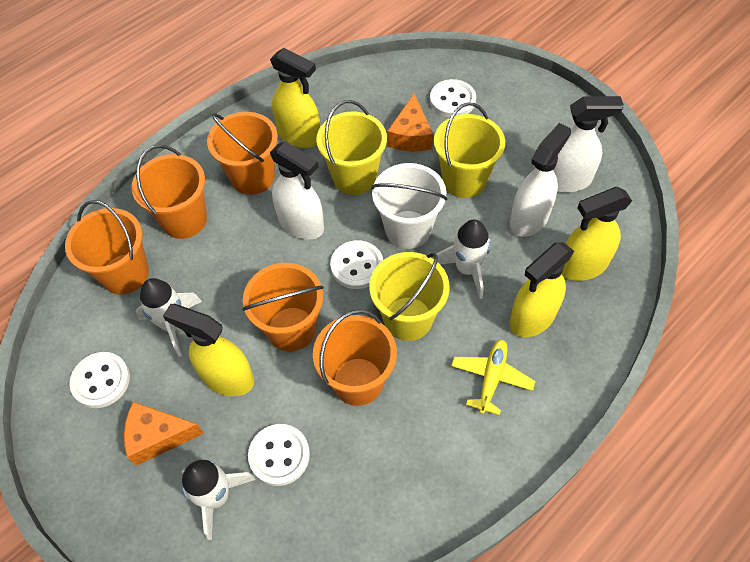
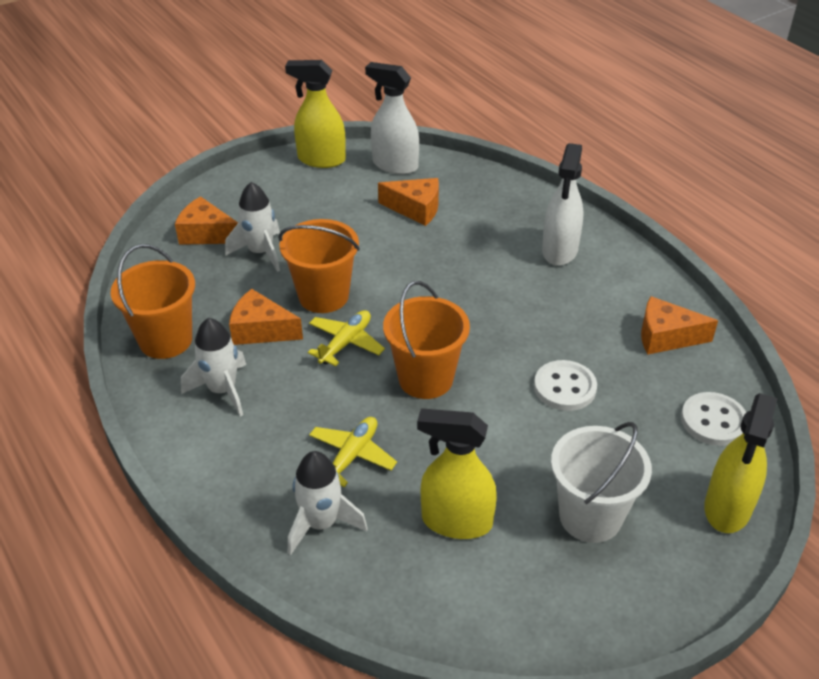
orange bucket: 5 -> 3
orange cheese: 2 -> 4
white button: 4 -> 2
white spray bottle: 3 -> 2
yellow bucket: 3 -> 0
yellow plane: 1 -> 2
yellow spray bottle: 4 -> 3

